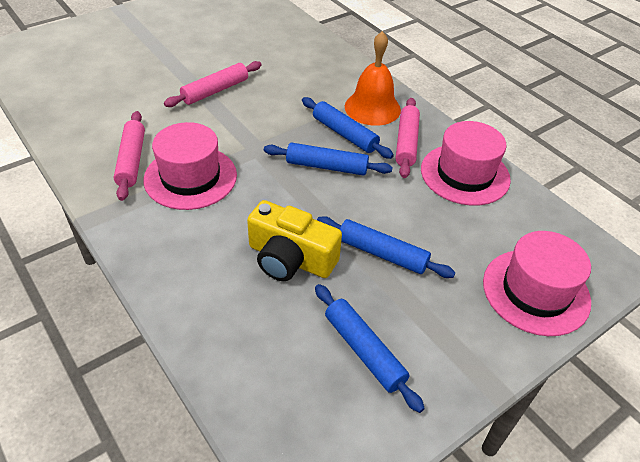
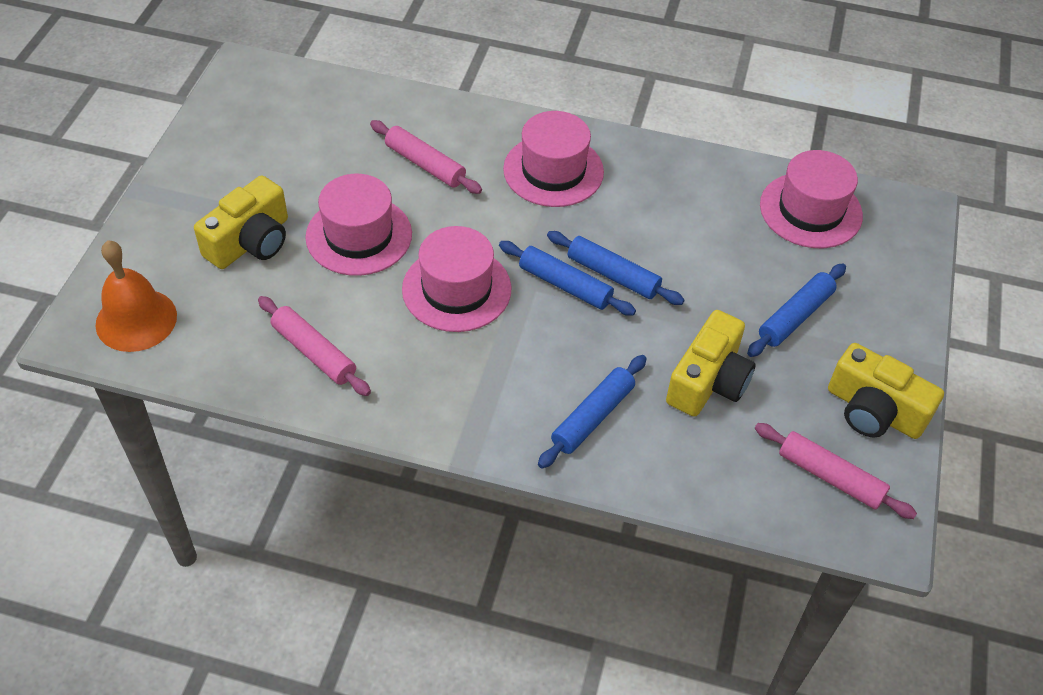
pink hat: 3 -> 4
yellow camera: 1 -> 3

